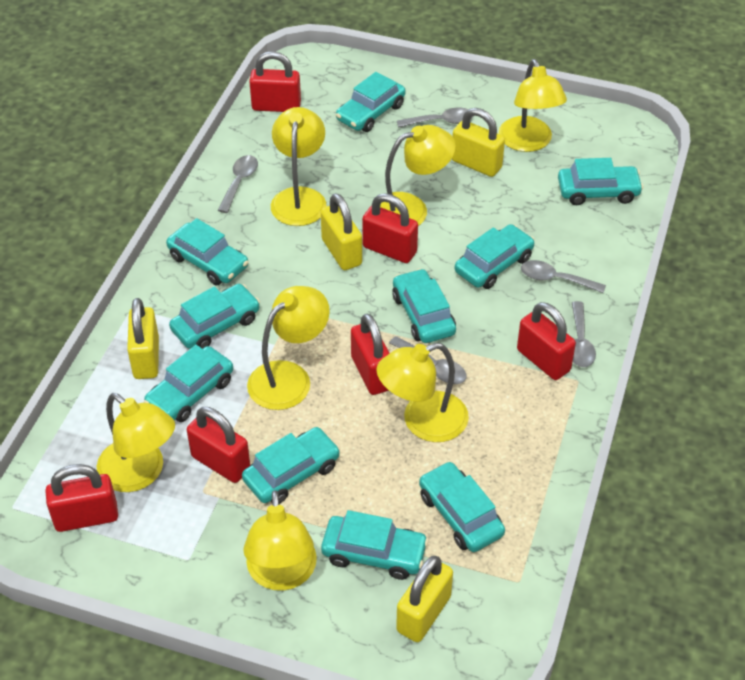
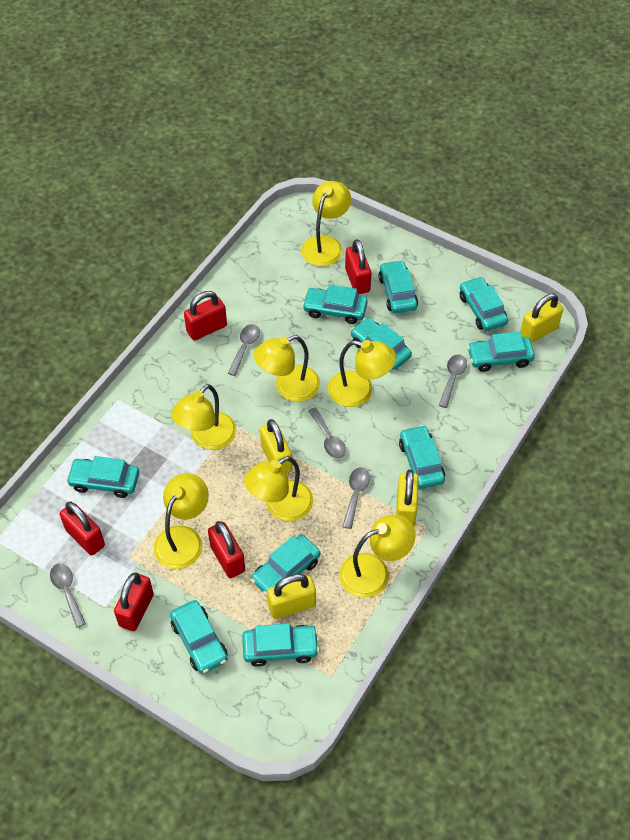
red padlock: 6 -> 5

